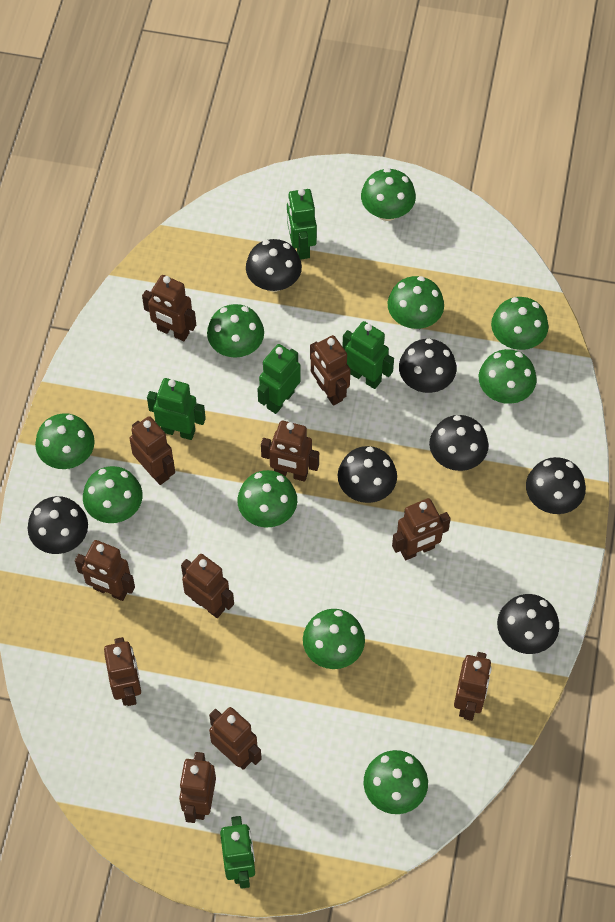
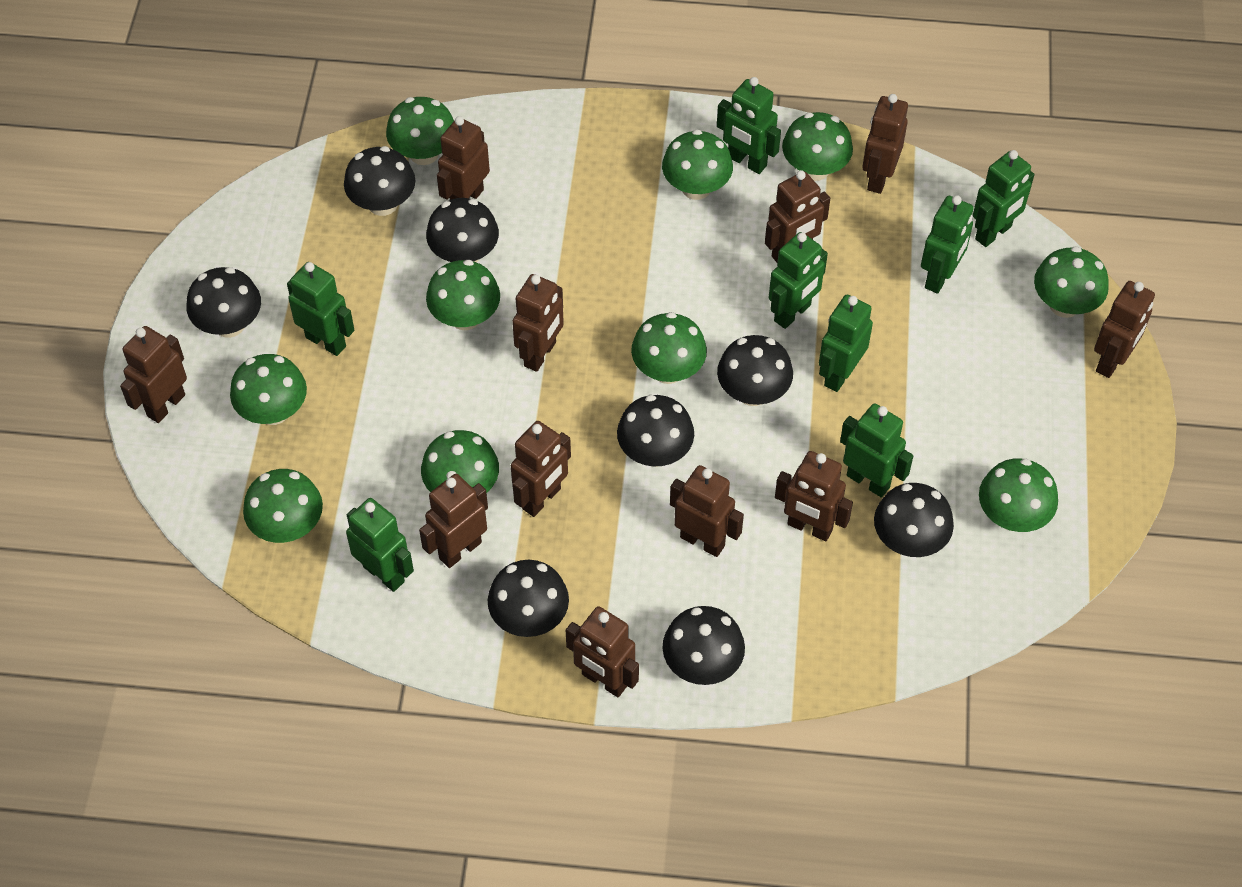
black mushroom: 7 -> 8
green robot: 5 -> 8

